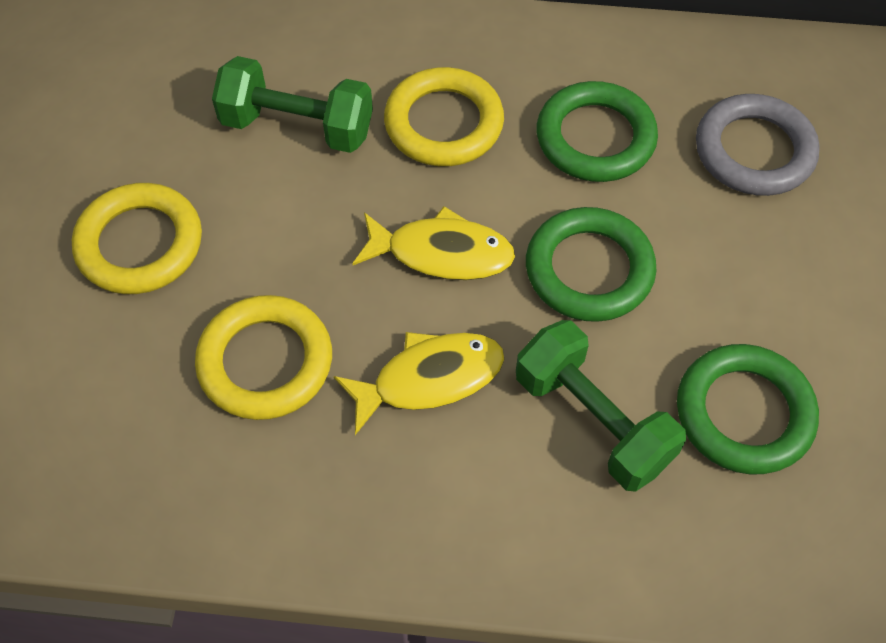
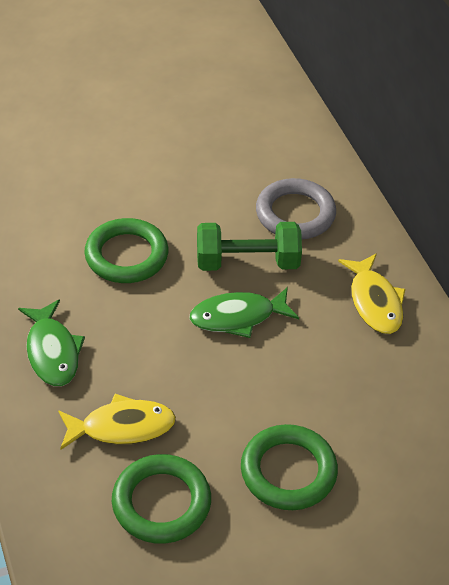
green dumbbell: 2 -> 1
green fish: 0 -> 2
yellow ring: 3 -> 0

